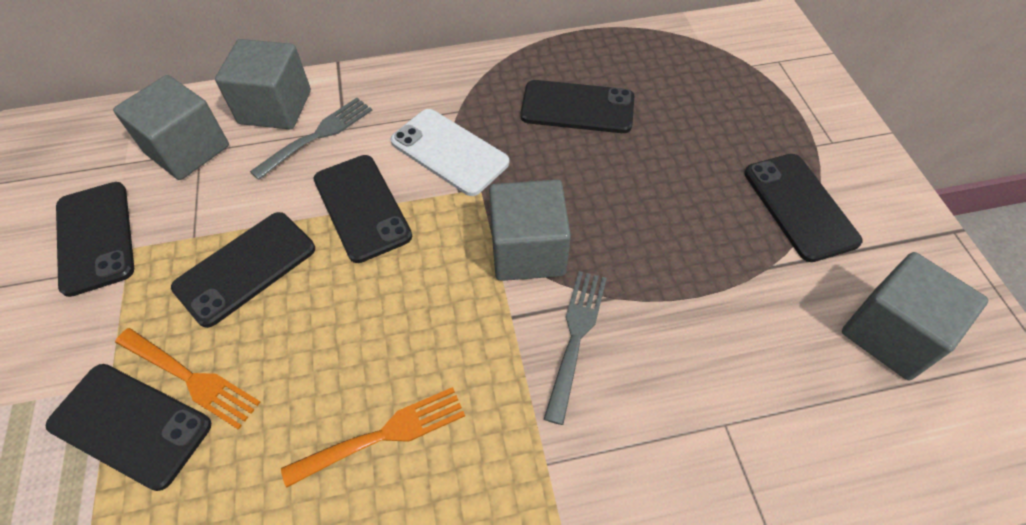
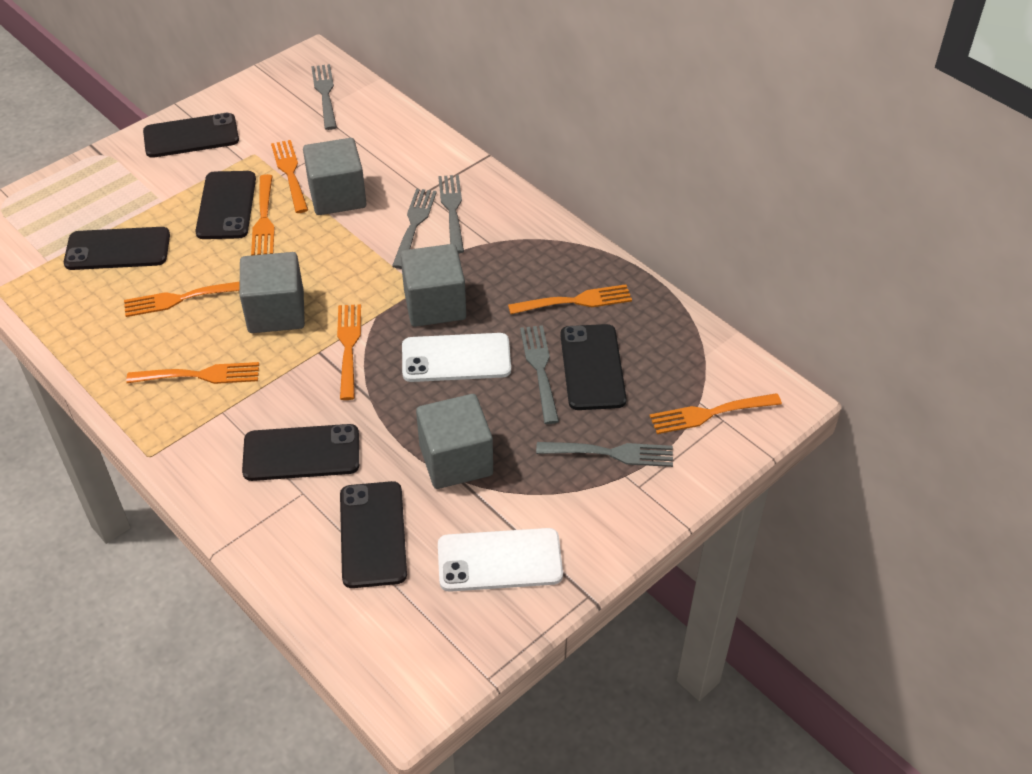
grey fork: 2 -> 5
orange fork: 2 -> 7
white phone: 1 -> 2

